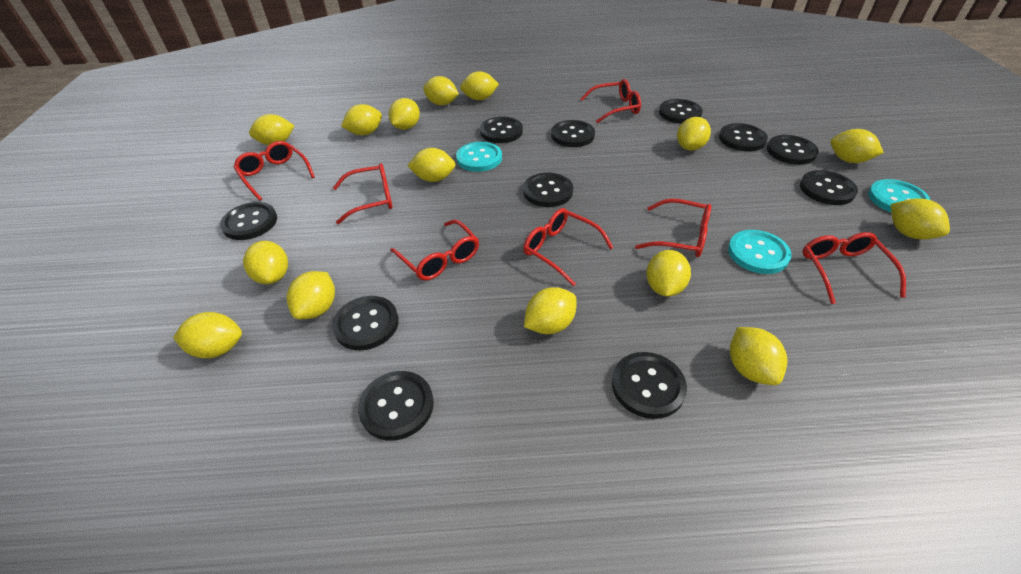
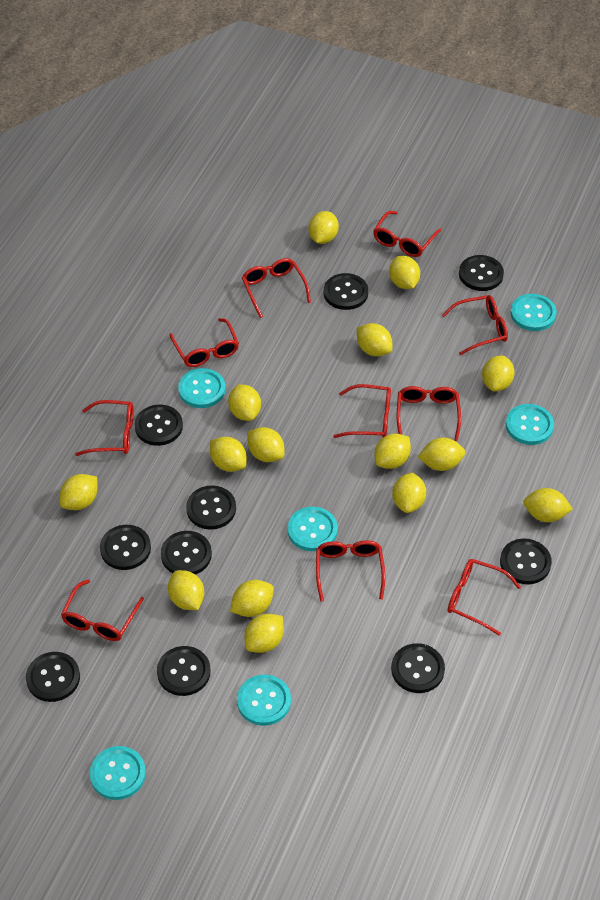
black button: 11 -> 10
red glasses: 7 -> 10
turquoise button: 3 -> 6

